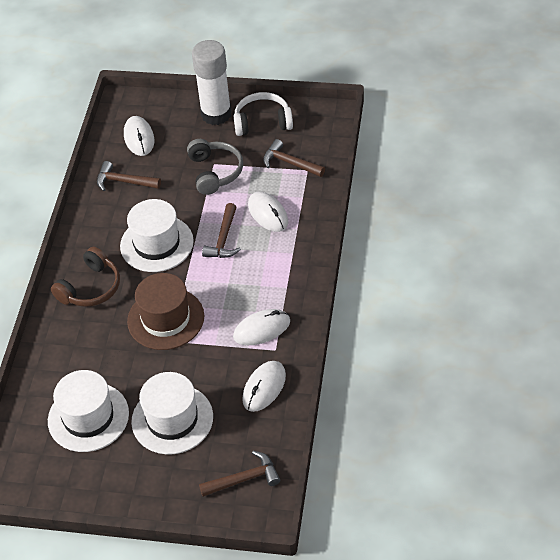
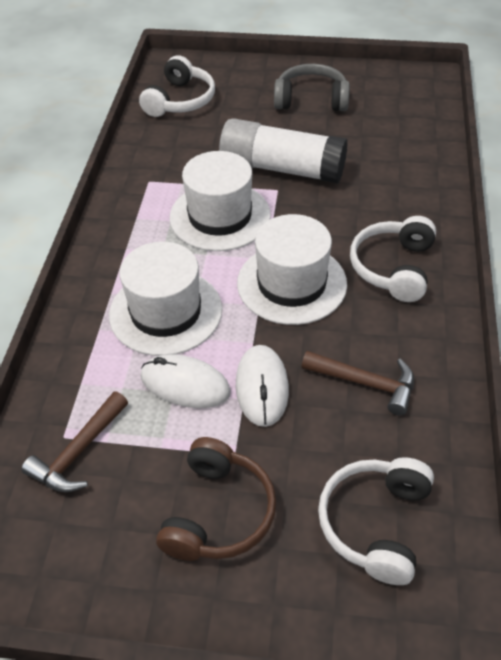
brown hammer: 4 -> 2
brown hat: 1 -> 0
white headphones: 1 -> 3
white mouse: 4 -> 2

